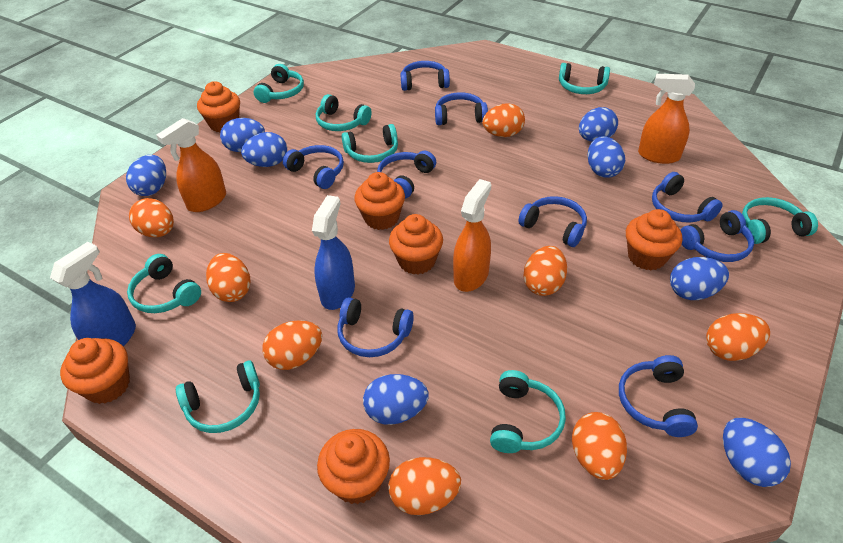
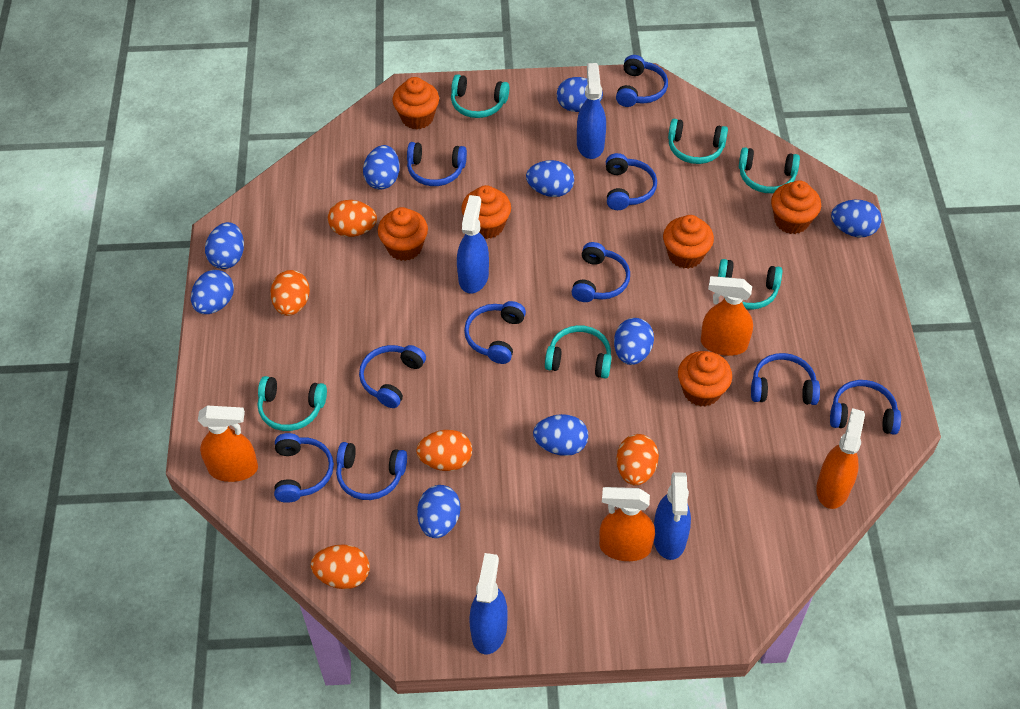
blue egg: 8 -> 9
blue headphones: 9 -> 10
blue spray bottle: 2 -> 4
orange egg: 8 -> 5
orange spray bottle: 3 -> 4
turquoise headphones: 8 -> 6

